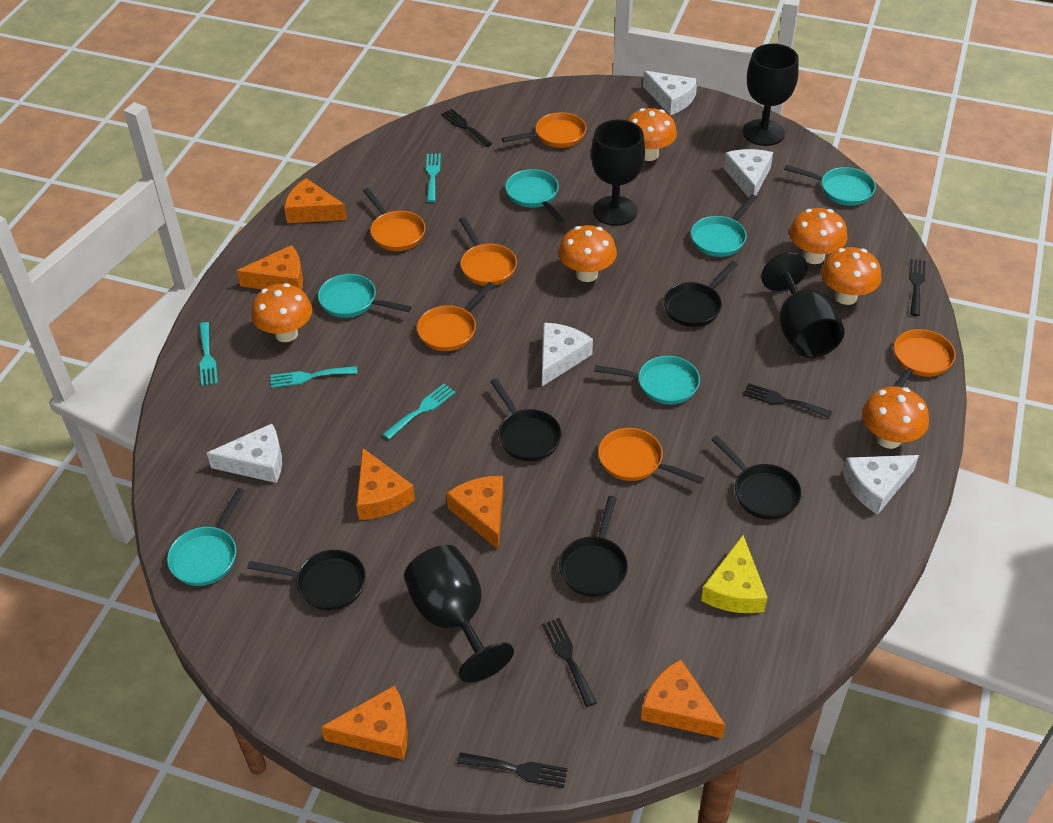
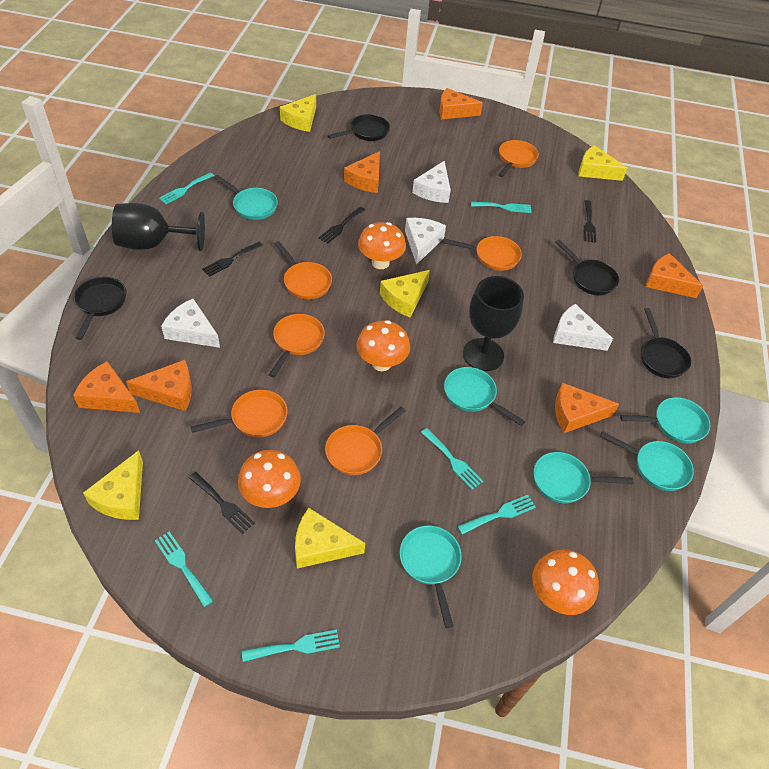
black fork: 5 -> 4
black goblet: 4 -> 2
black pan: 5 -> 4
orange mushroom: 6 -> 4
turquoise fork: 4 -> 6
white cheese: 5 -> 4
yellow cheese: 1 -> 5

